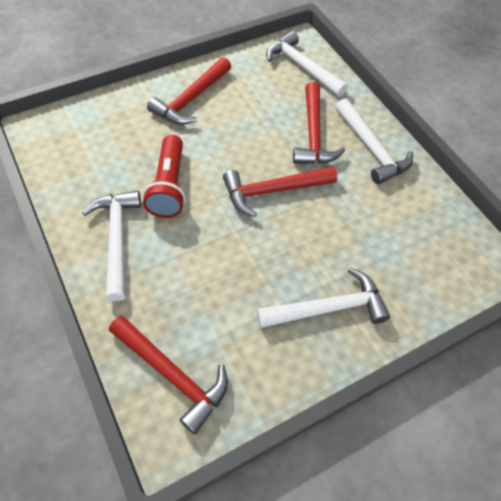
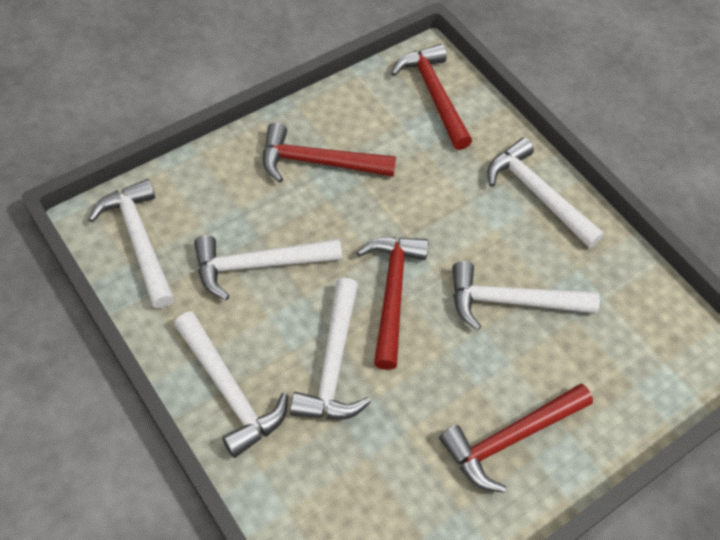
red flashlight: 1 -> 0
white hammer: 4 -> 6

